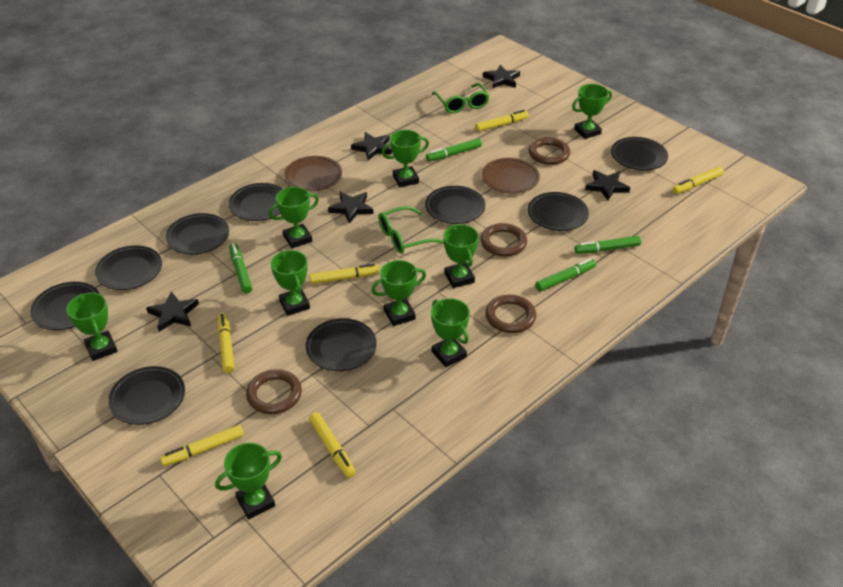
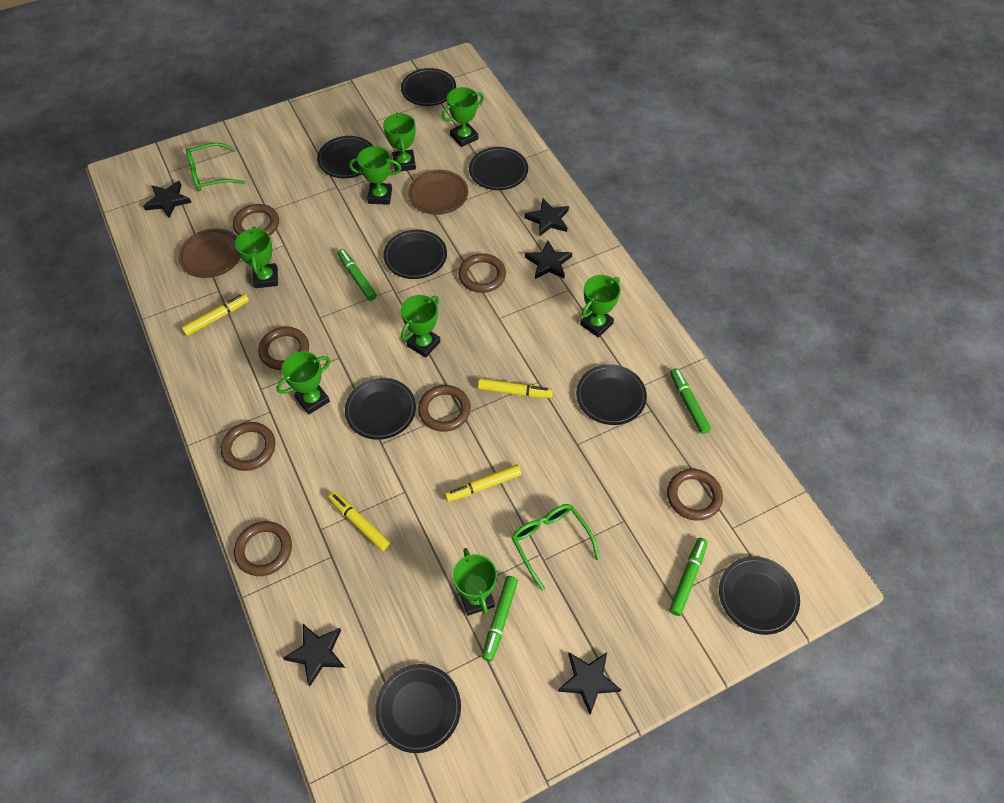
black plate: 9 -> 8
brown ring: 4 -> 7
green trophy: 9 -> 8
yellow marker: 6 -> 4

